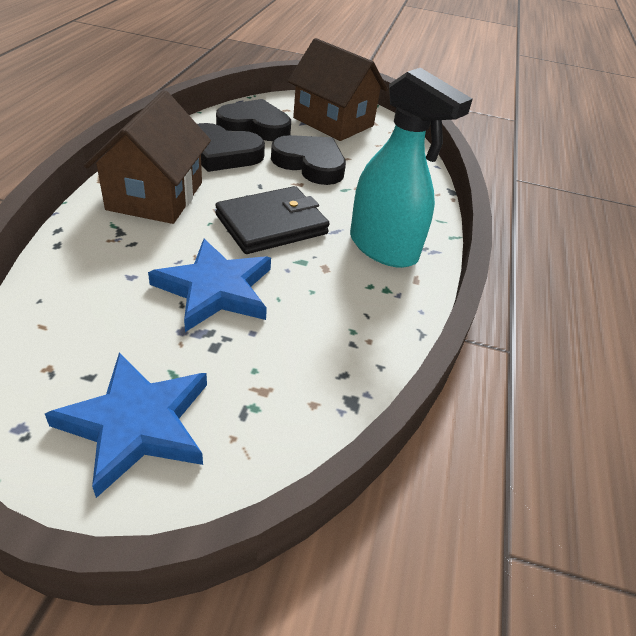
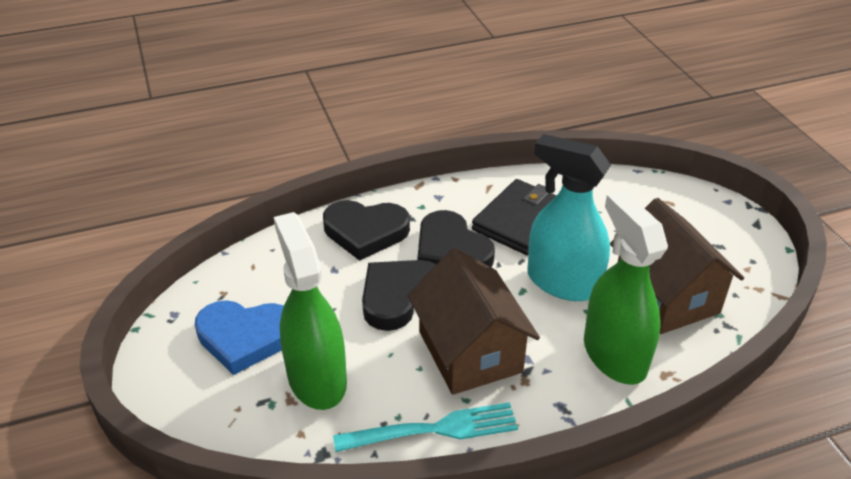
blue heart: 0 -> 1
blue star: 2 -> 0
green spray bottle: 0 -> 2
turquoise fork: 0 -> 1

